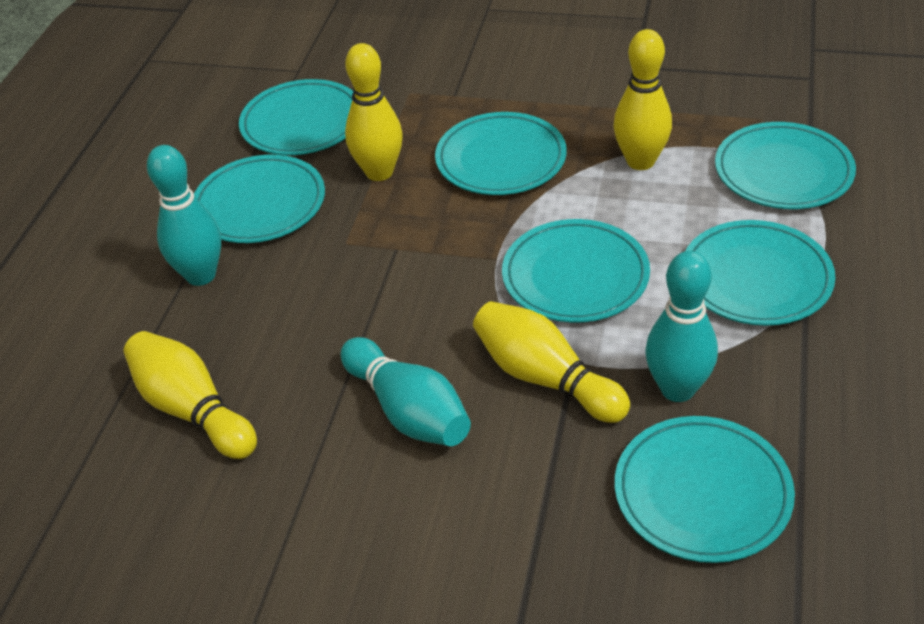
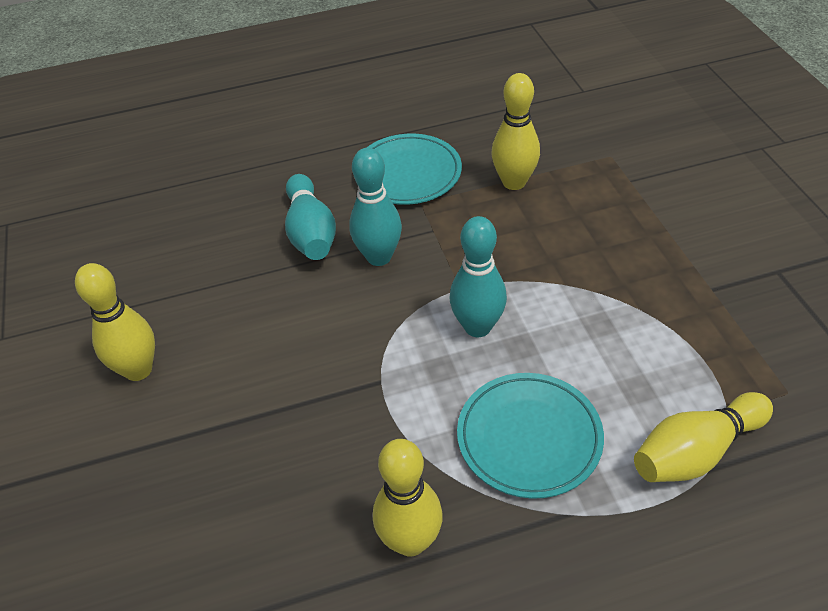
turquoise plate: 7 -> 2

